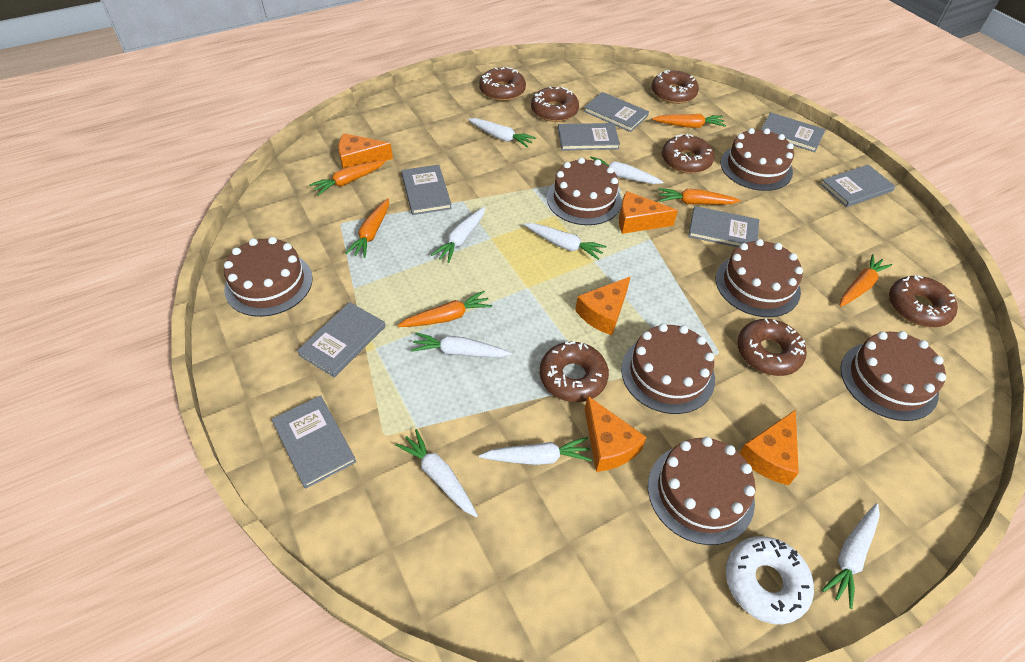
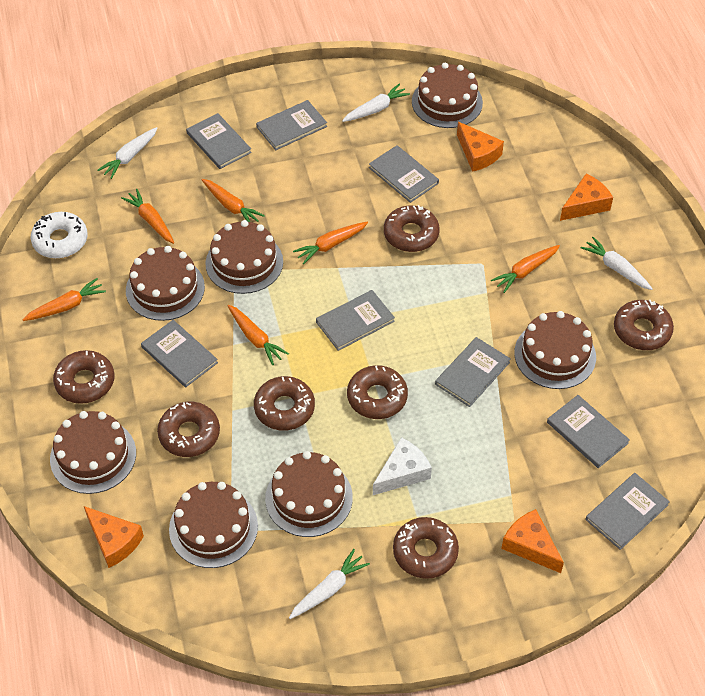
orange cheese: 5 -> 4
white carrot: 8 -> 4
white cheese: 0 -> 1

